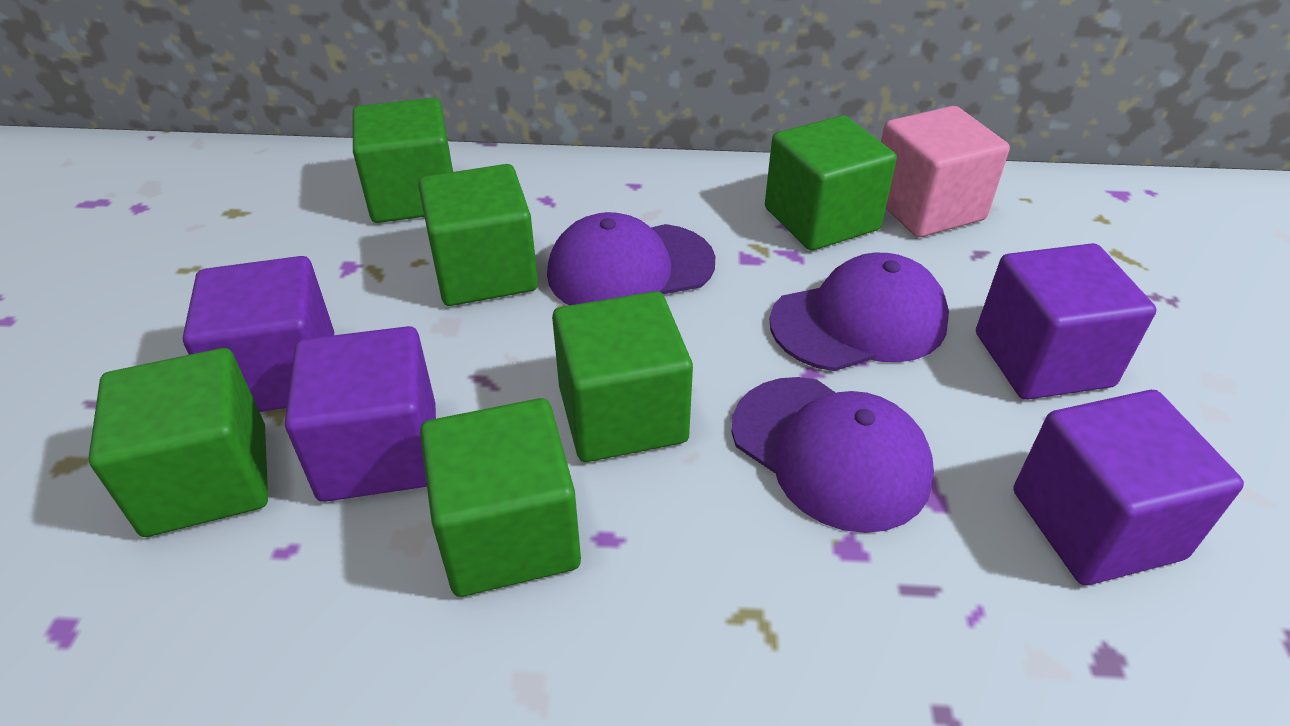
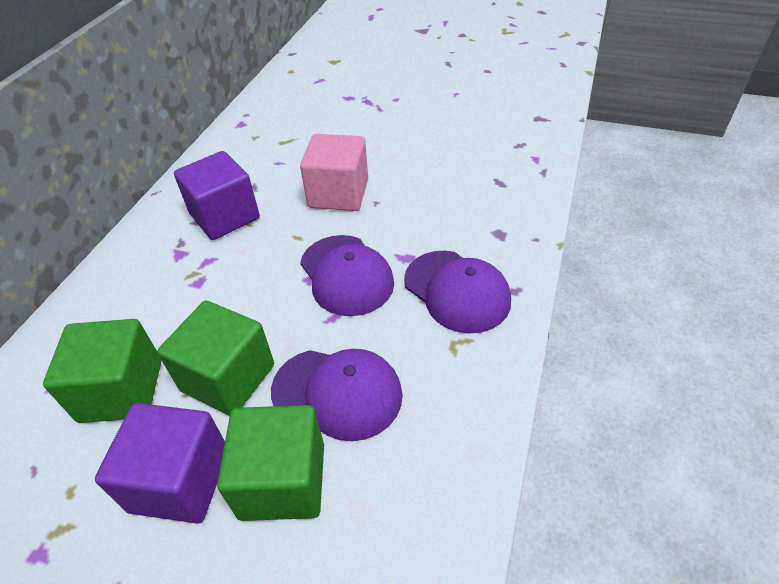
green cube: 6 -> 3
purple cube: 4 -> 2

